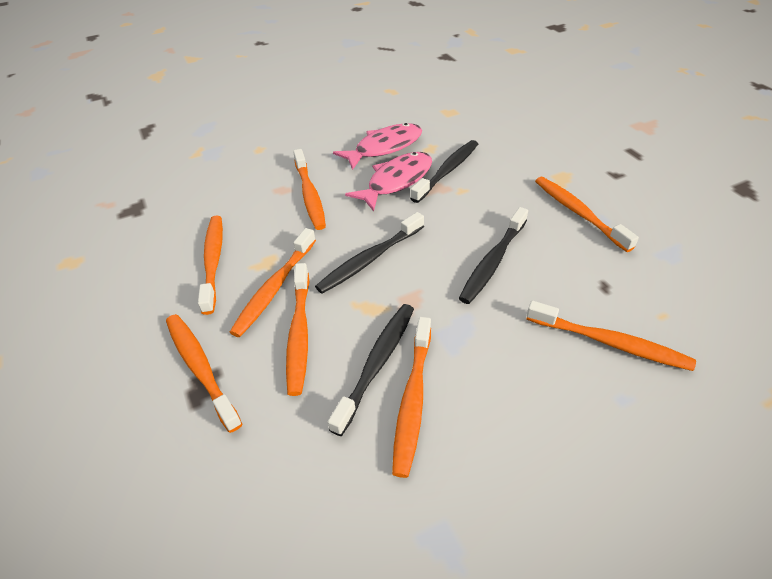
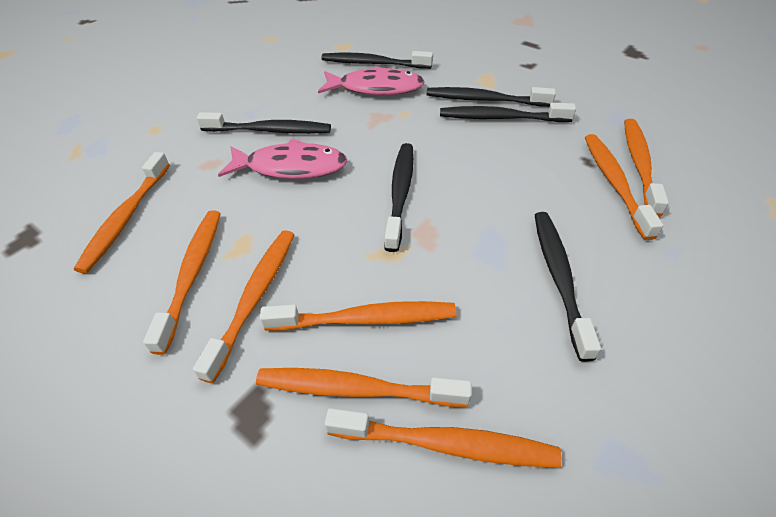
black toothbrush: 4 -> 6

